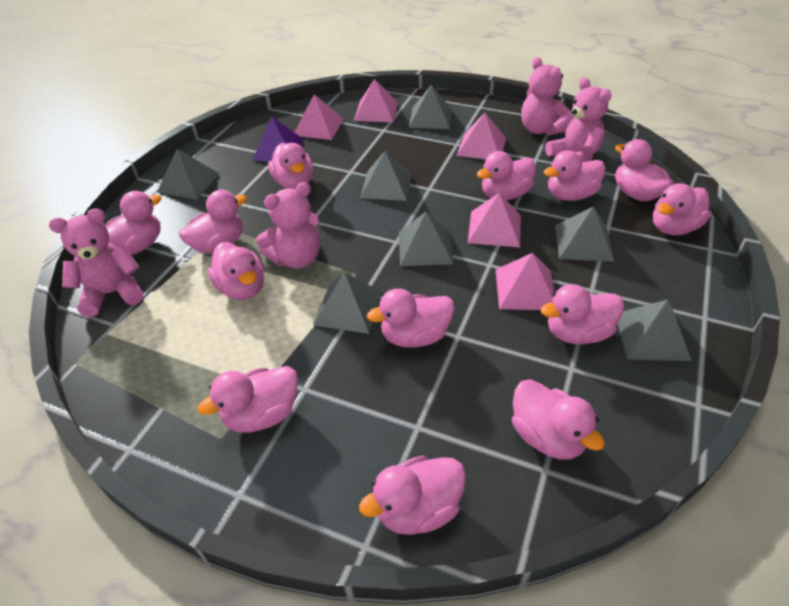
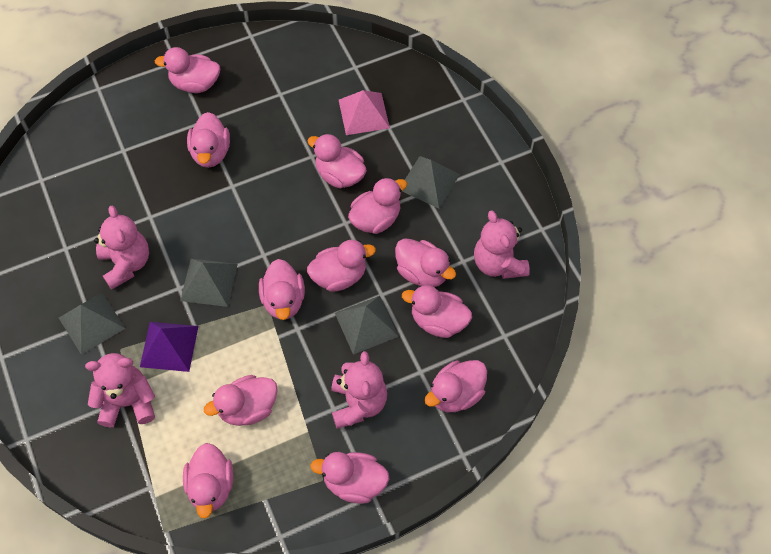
grey pyramid: 7 -> 4
pink duck: 13 -> 12
pink pyramid: 5 -> 1

